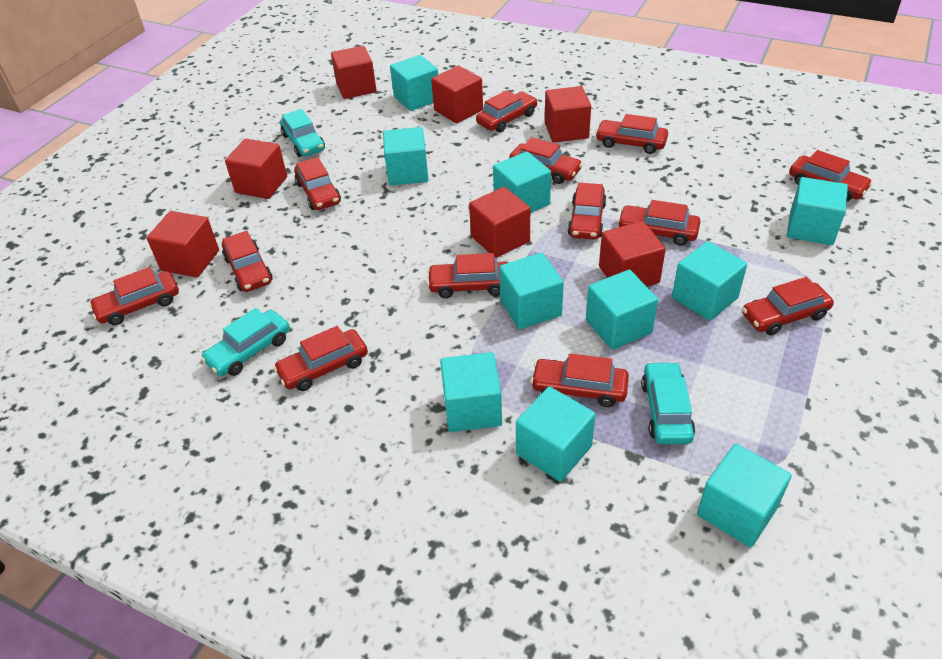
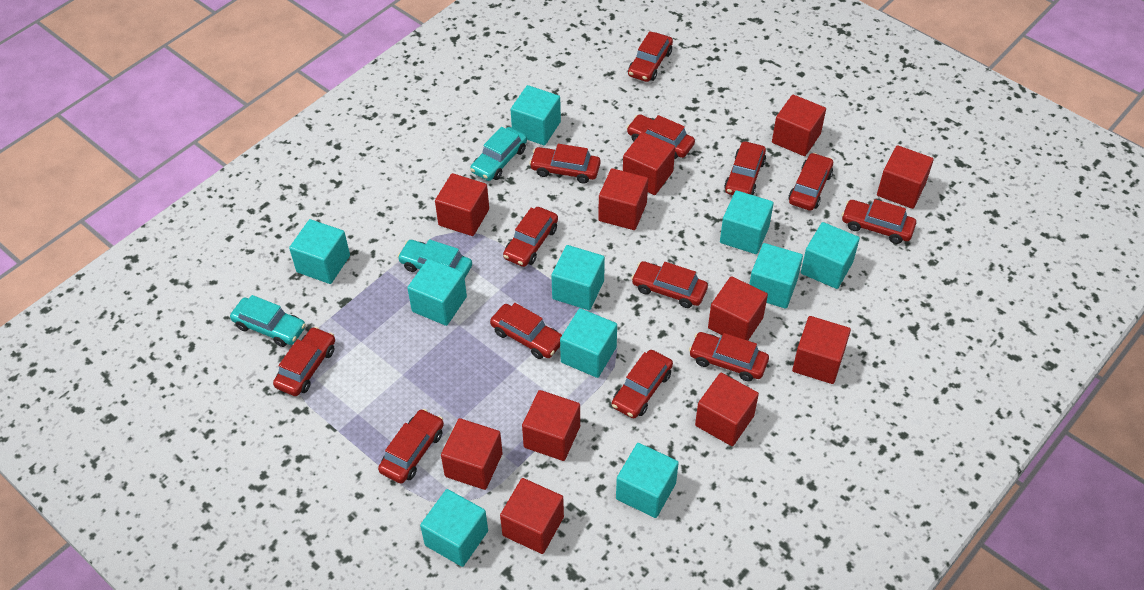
red cube: 7 -> 11

